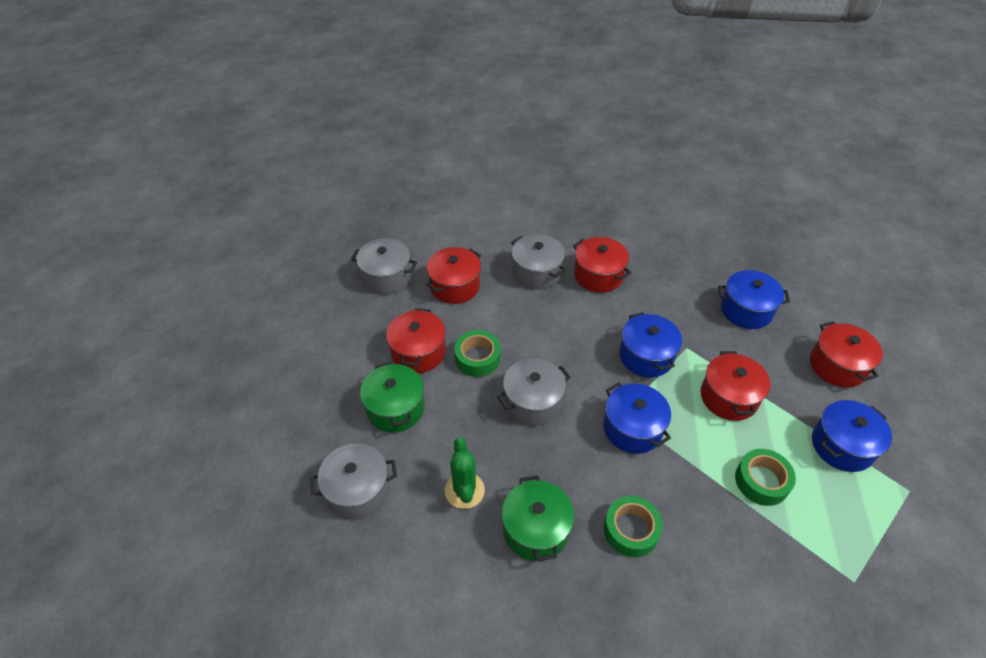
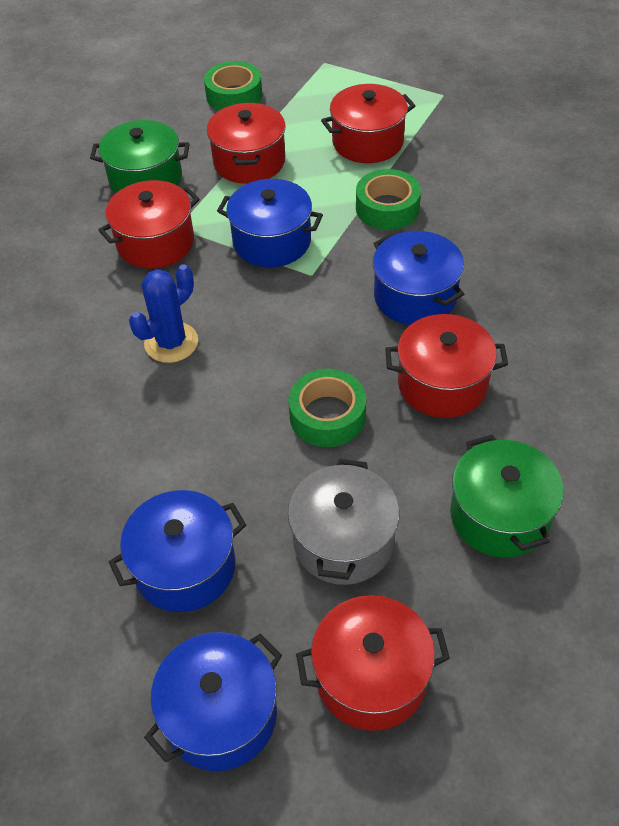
blue cactus: 0 -> 1
green cactus: 1 -> 0
grey pot: 4 -> 1

